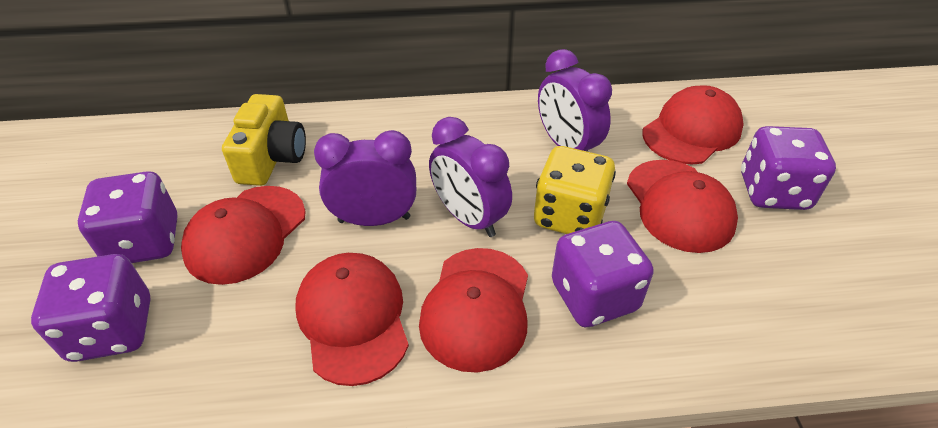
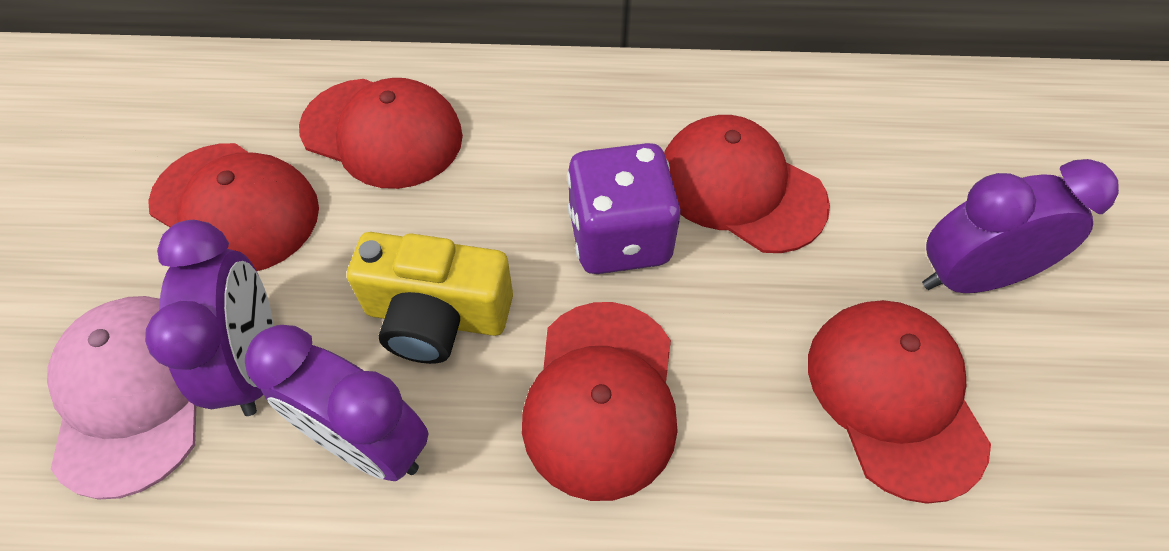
pink cap: 0 -> 1
purple dice: 4 -> 1
yellow dice: 1 -> 0

